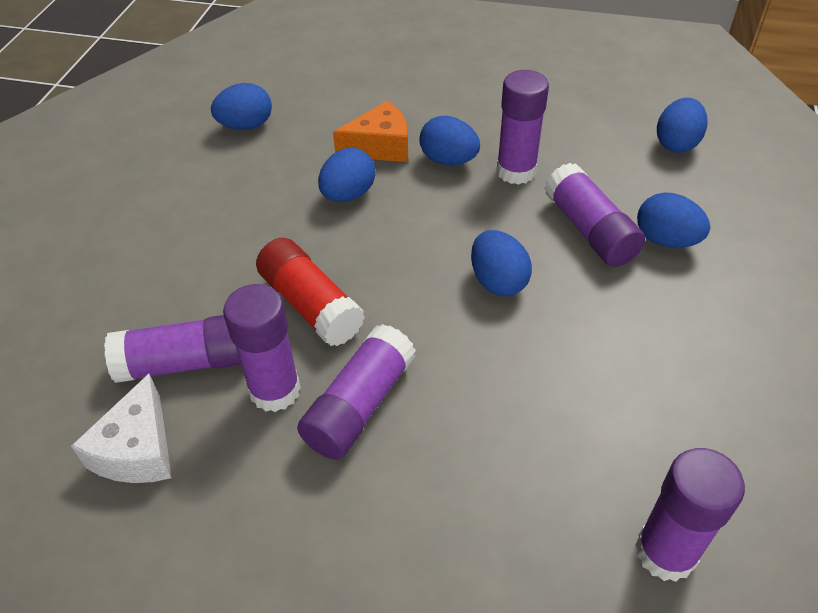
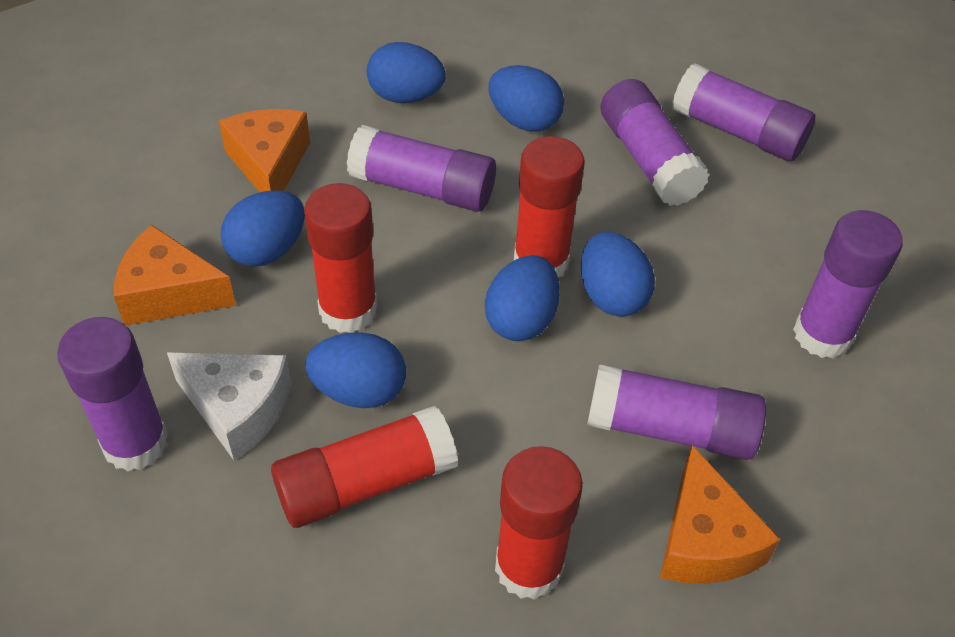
orange cheese: 1 -> 3
red glue stick: 1 -> 4

